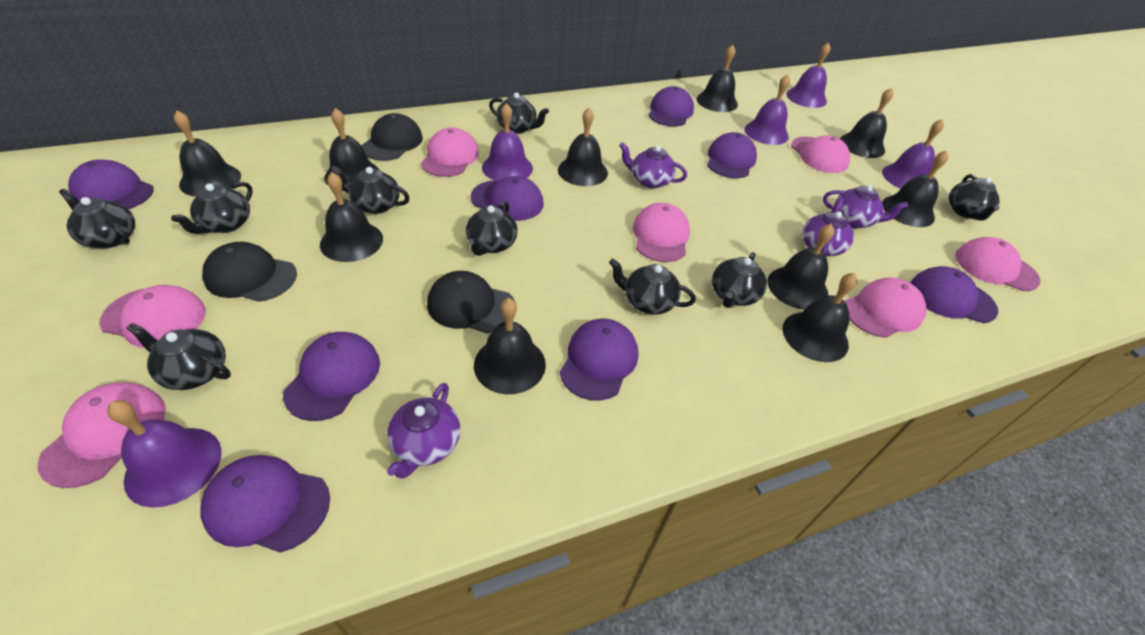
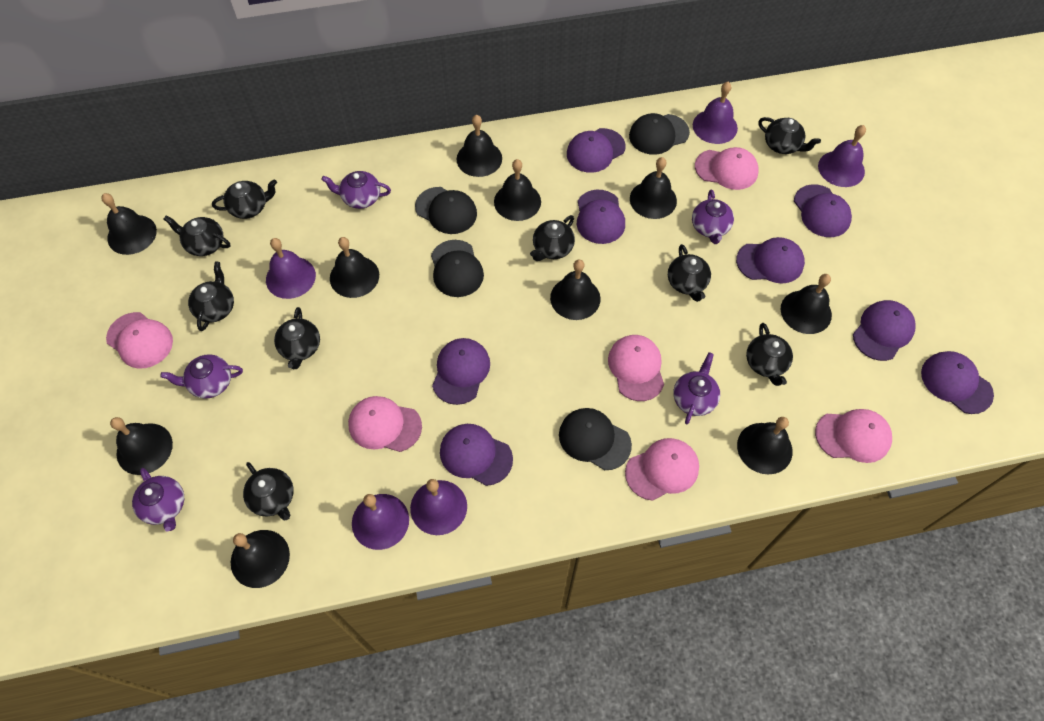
black cap: 3 -> 4
pink cap: 7 -> 6
purple teapot: 4 -> 5

